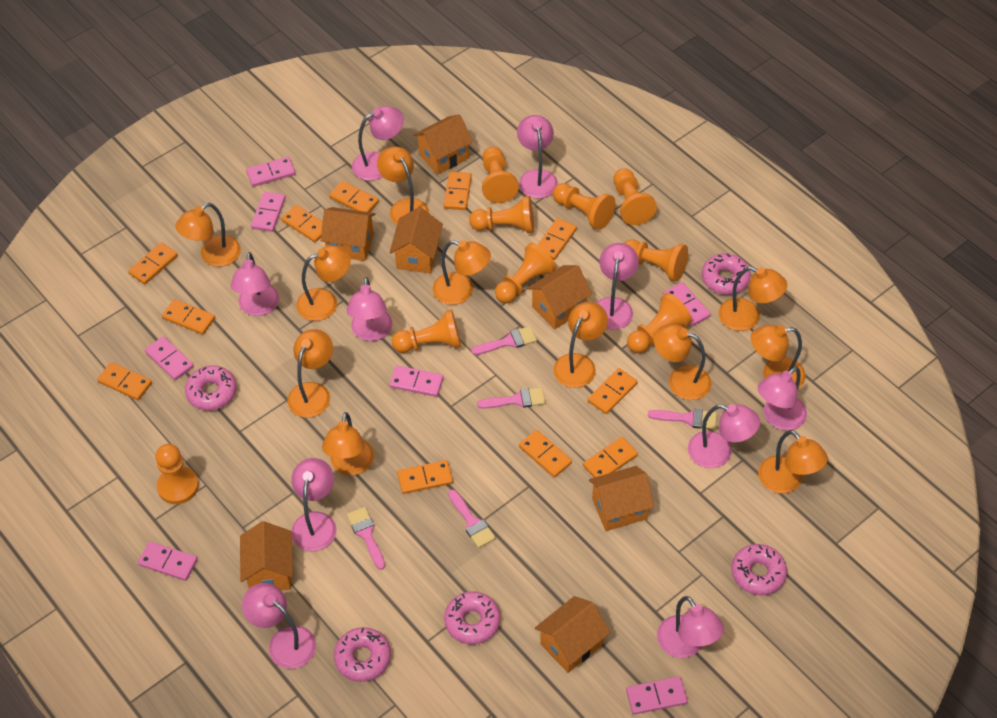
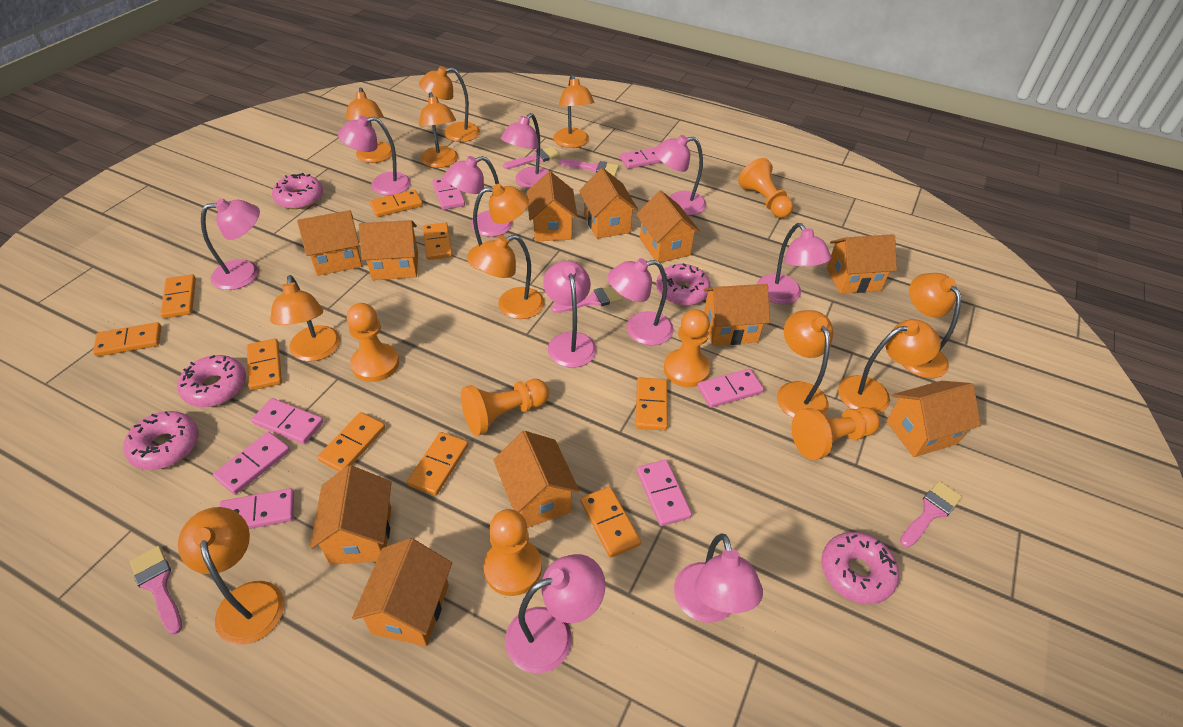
orange domino: 11 -> 9
orange house: 7 -> 11
orange pawn: 9 -> 6

